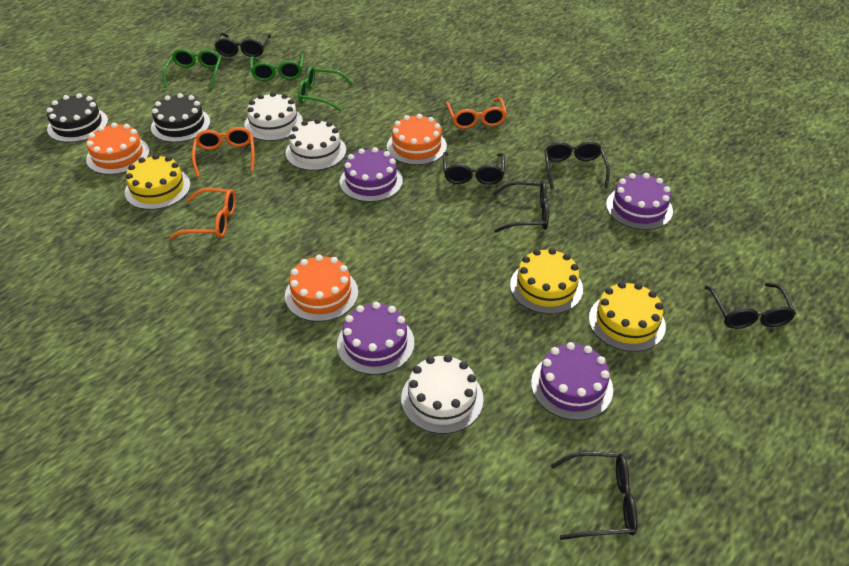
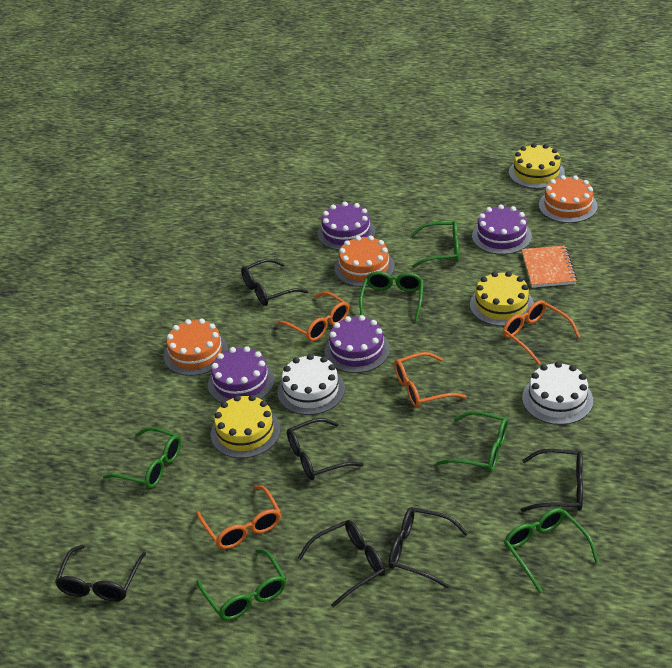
black cake: 2 -> 0
green glasses: 3 -> 6
orange glasses: 3 -> 4
orange notebook: 0 -> 1
white cake: 3 -> 2

